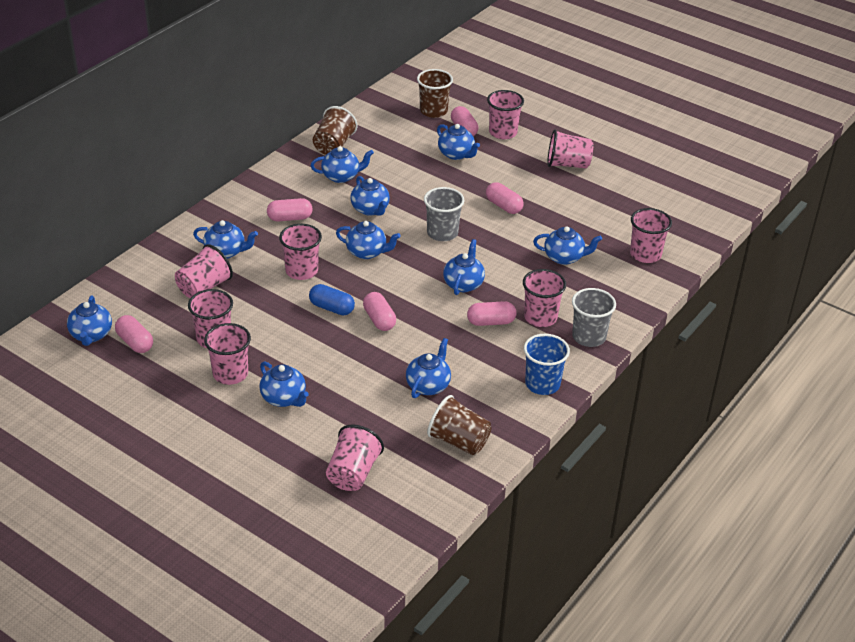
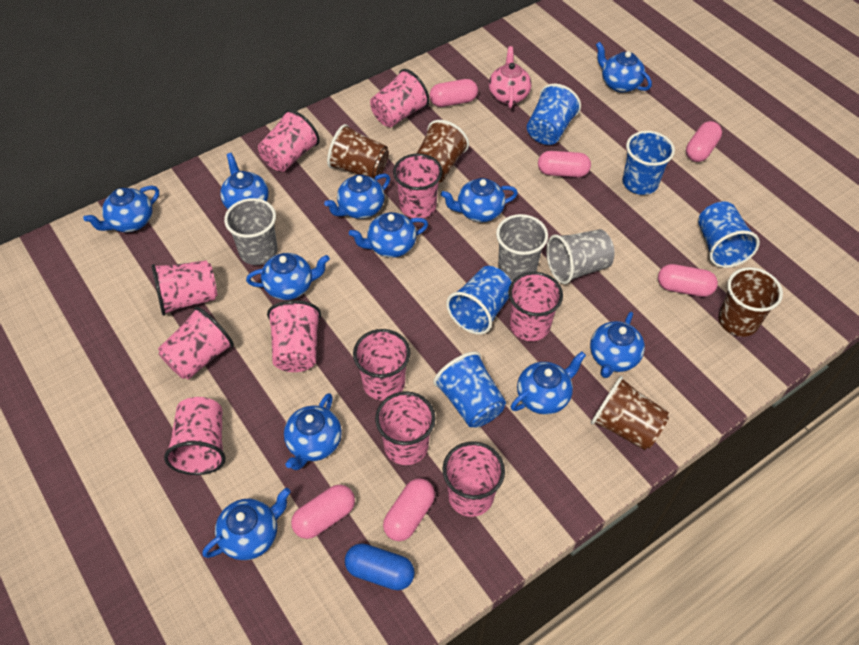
blue cup: 1 -> 5
blue teapot: 10 -> 11
brown cup: 3 -> 4
grey cup: 2 -> 3
pink cup: 9 -> 11
pink teapot: 0 -> 1

